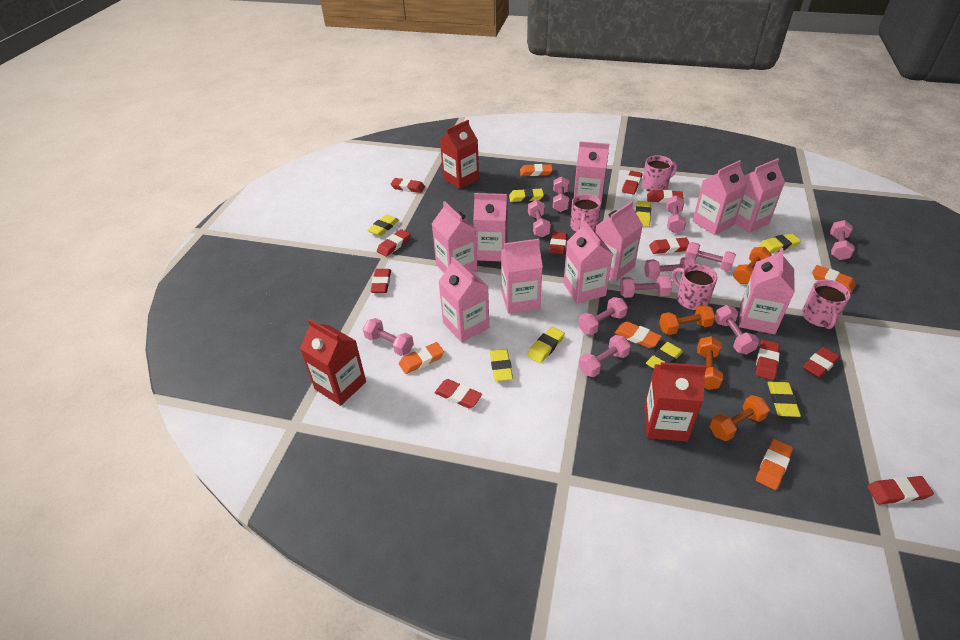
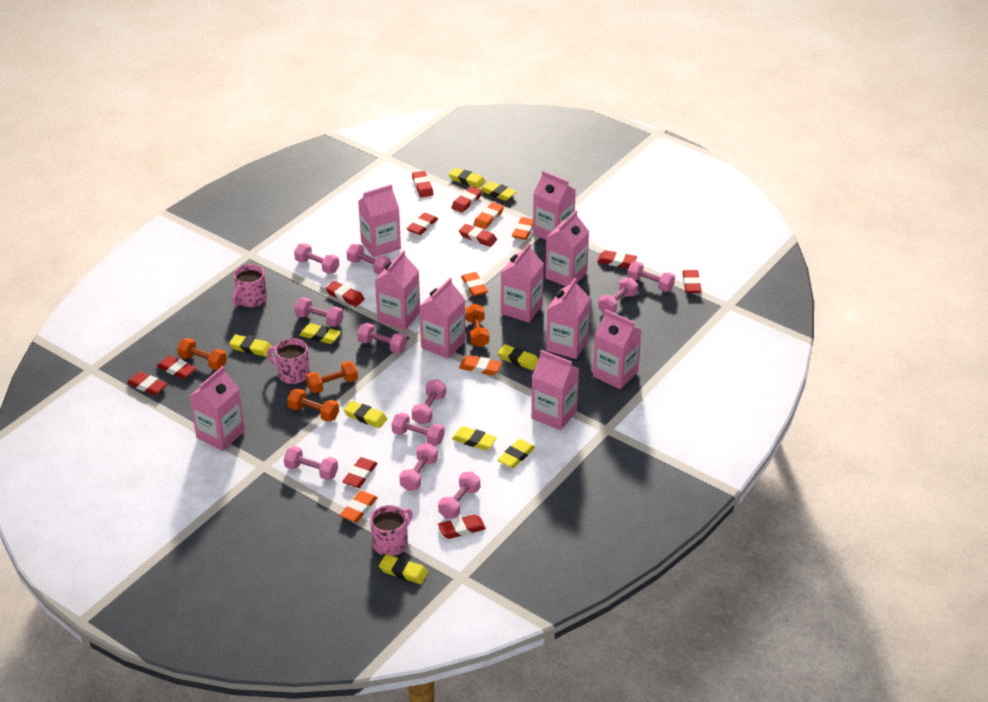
pink mug: 4 -> 3
red carton: 3 -> 0
yellow eraser: 8 -> 9

